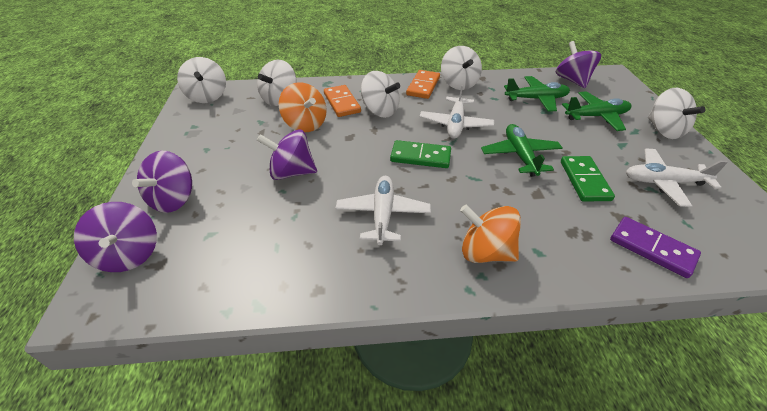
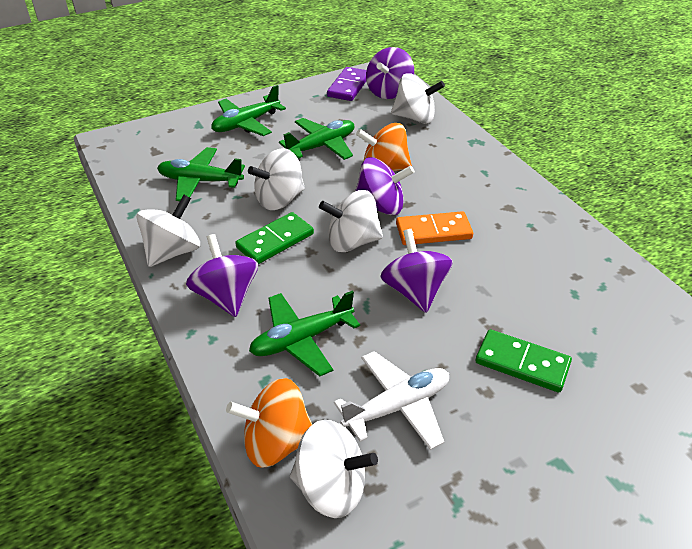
green plane: 3 -> 4
orange domino: 2 -> 1
white plane: 3 -> 1

